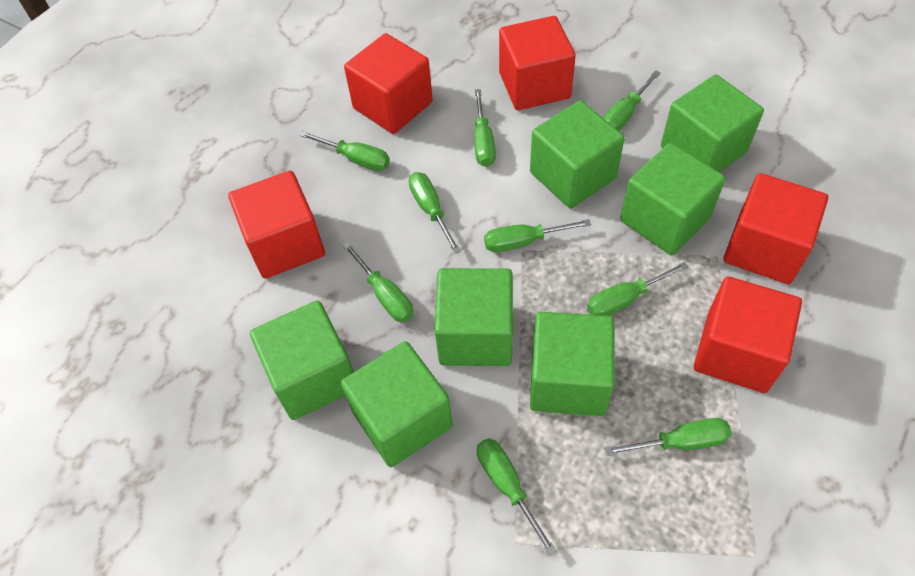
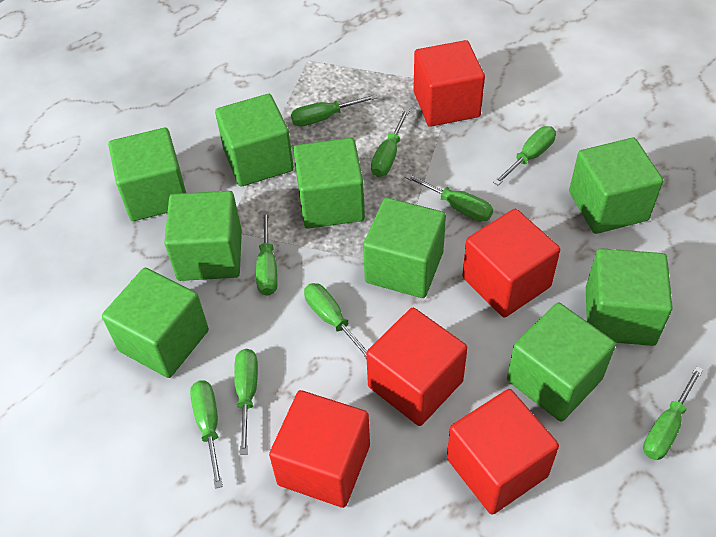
green cube: 7 -> 9

